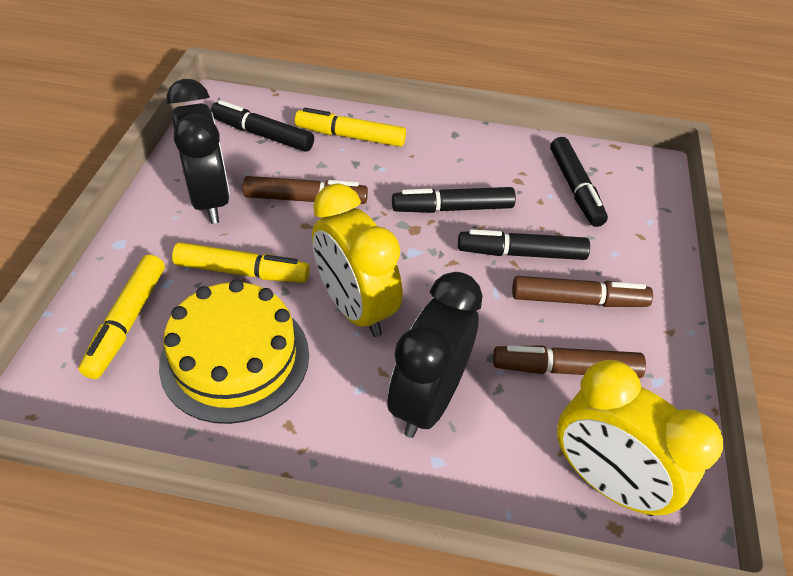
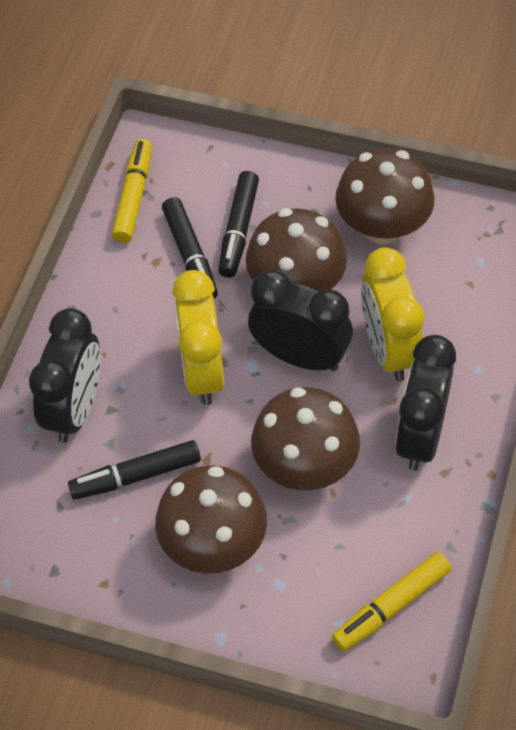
black clock: 2 -> 3
black marker: 4 -> 3
brown marker: 3 -> 0
brown mushroom: 0 -> 4
yellow cake: 1 -> 0
yellow marker: 3 -> 2

